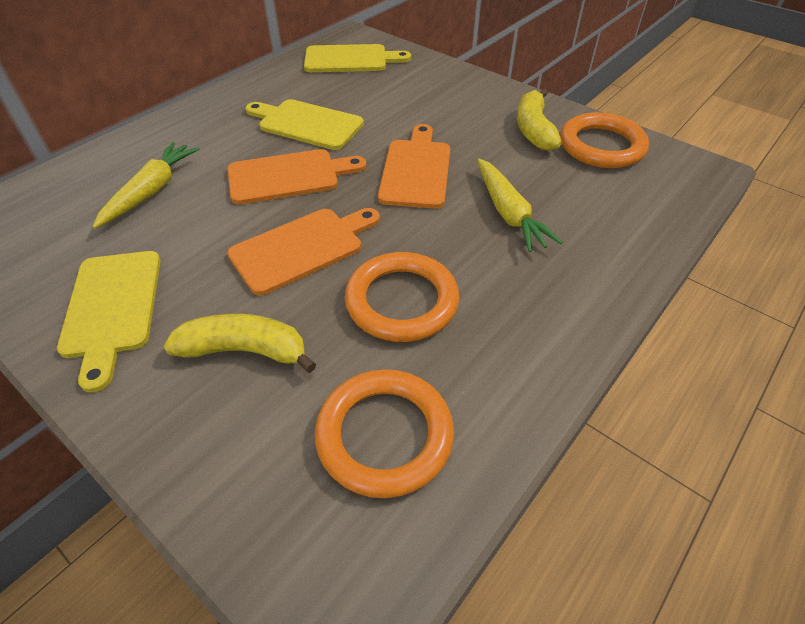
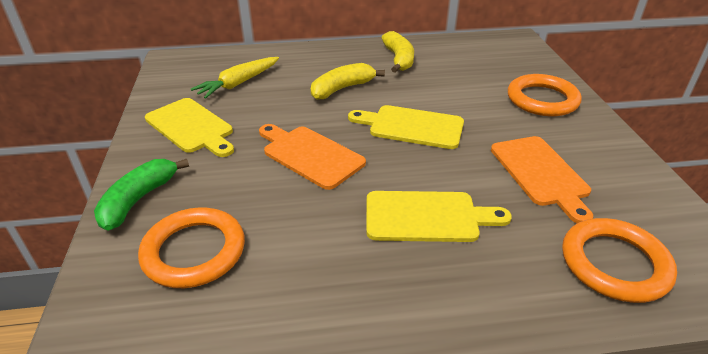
green banana: 0 -> 1
orange cutting board: 3 -> 2
yellow carrot: 2 -> 1

